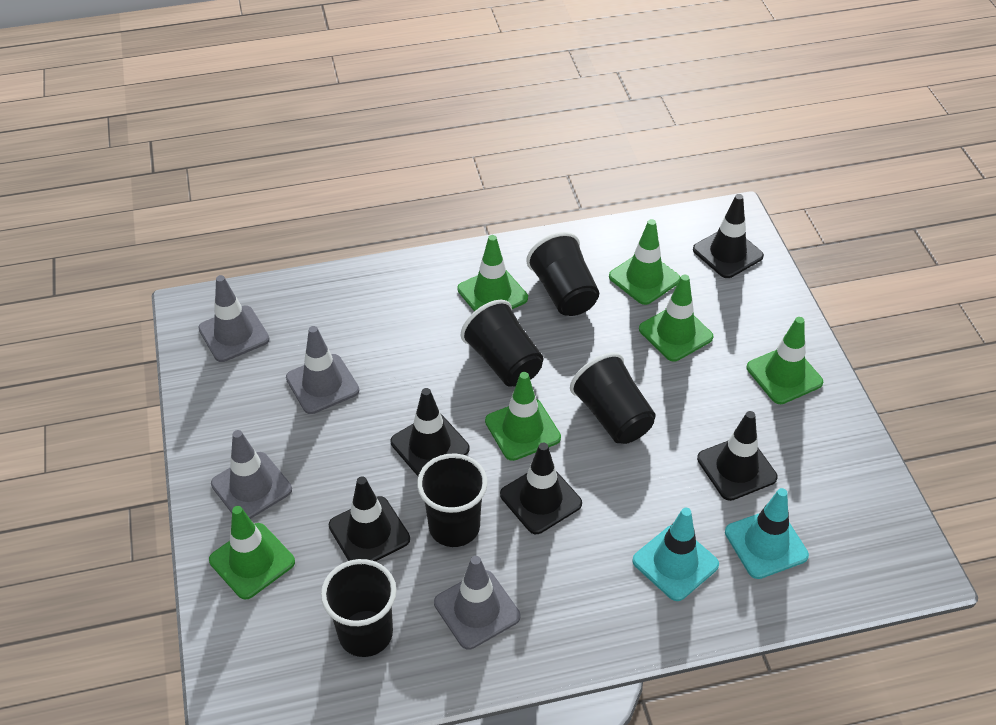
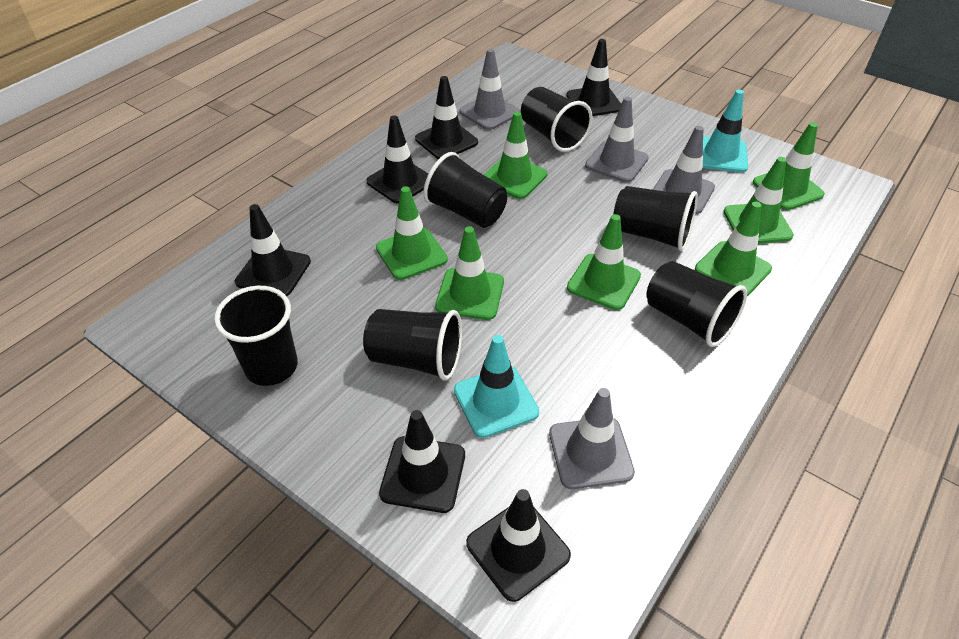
black cup: 5 -> 6
black traffic cone: 5 -> 6
green traffic cone: 6 -> 7

